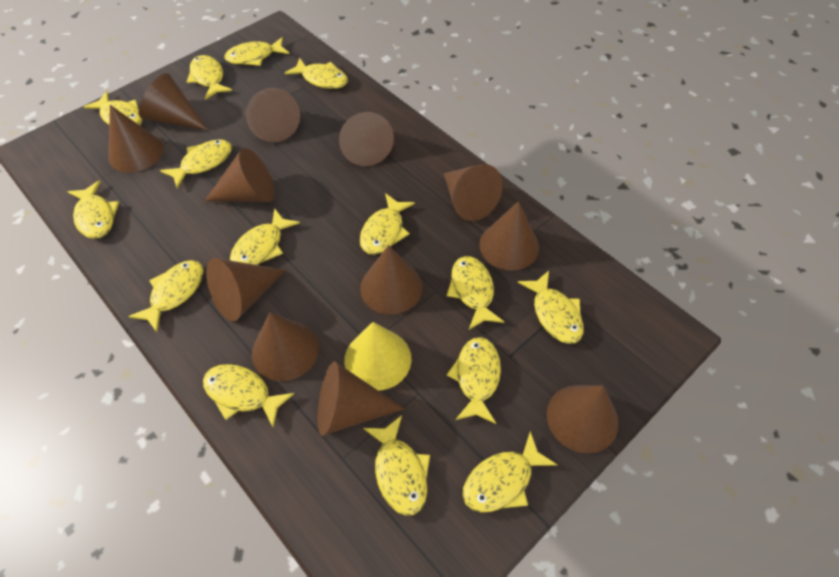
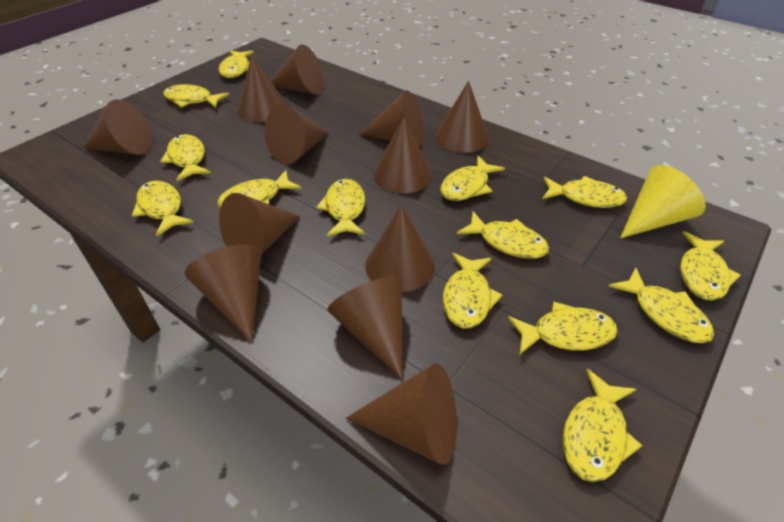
yellow fish: 15 -> 14

